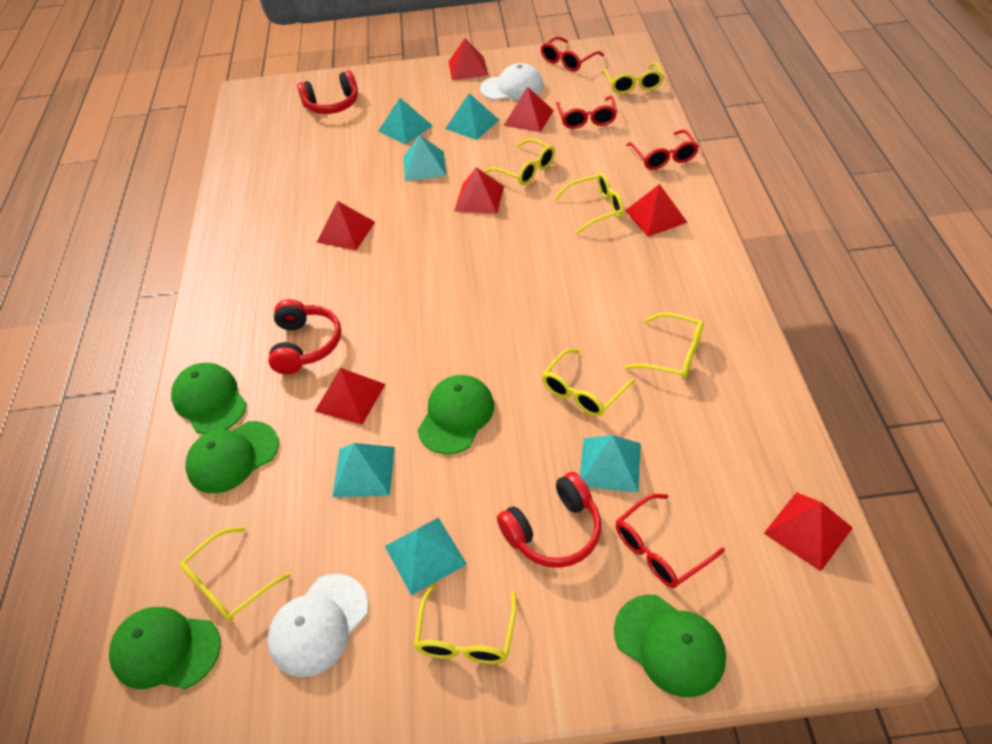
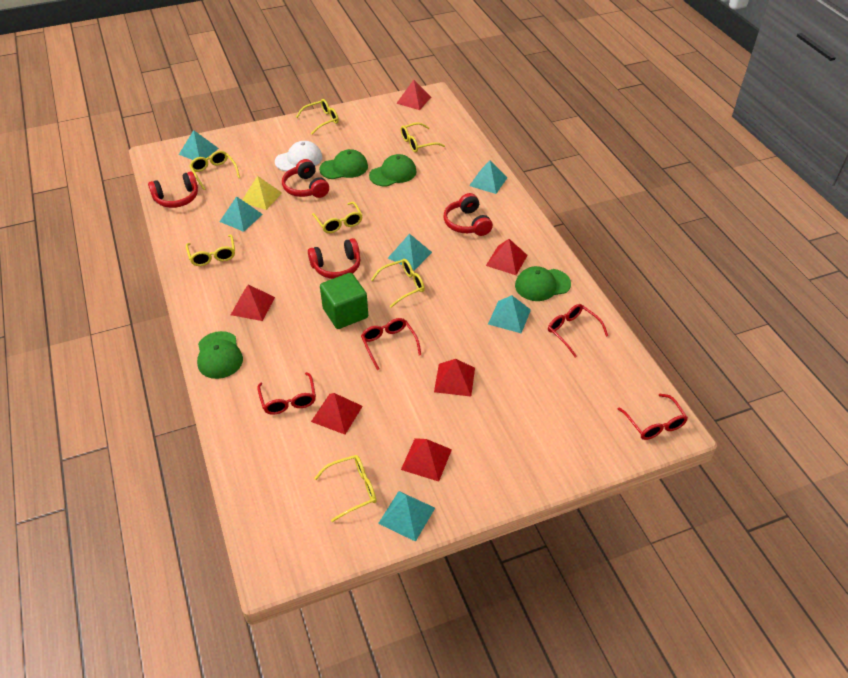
green cap: 5 -> 4
green cube: 0 -> 1
red headphones: 3 -> 4
red pyramid: 7 -> 6
white cap: 2 -> 1
yellow pyramid: 0 -> 1

